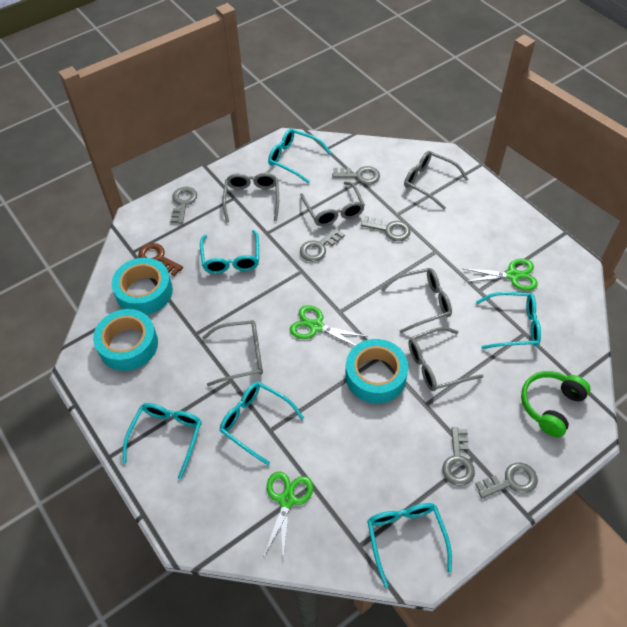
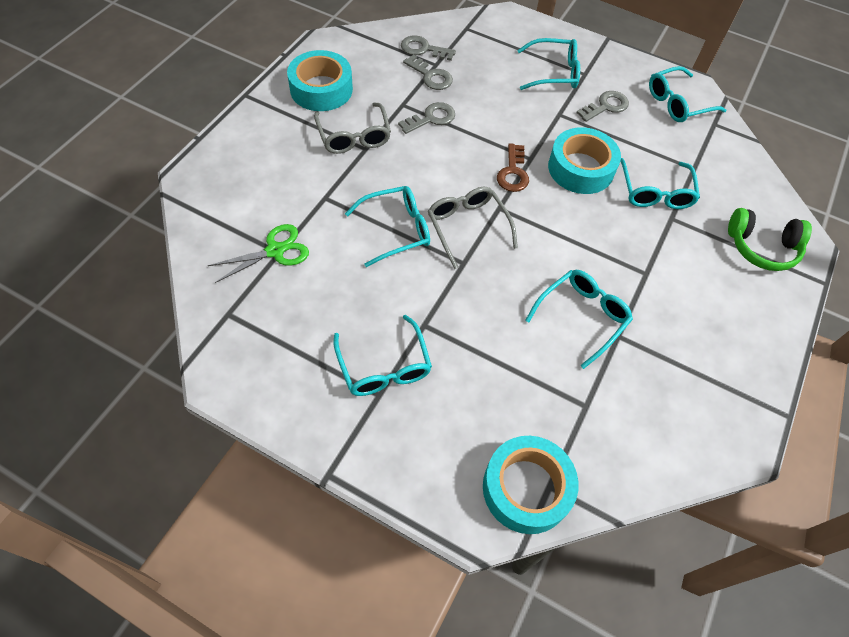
green scissors: 3 -> 1
grey glasses: 6 -> 2
grey key: 6 -> 4

